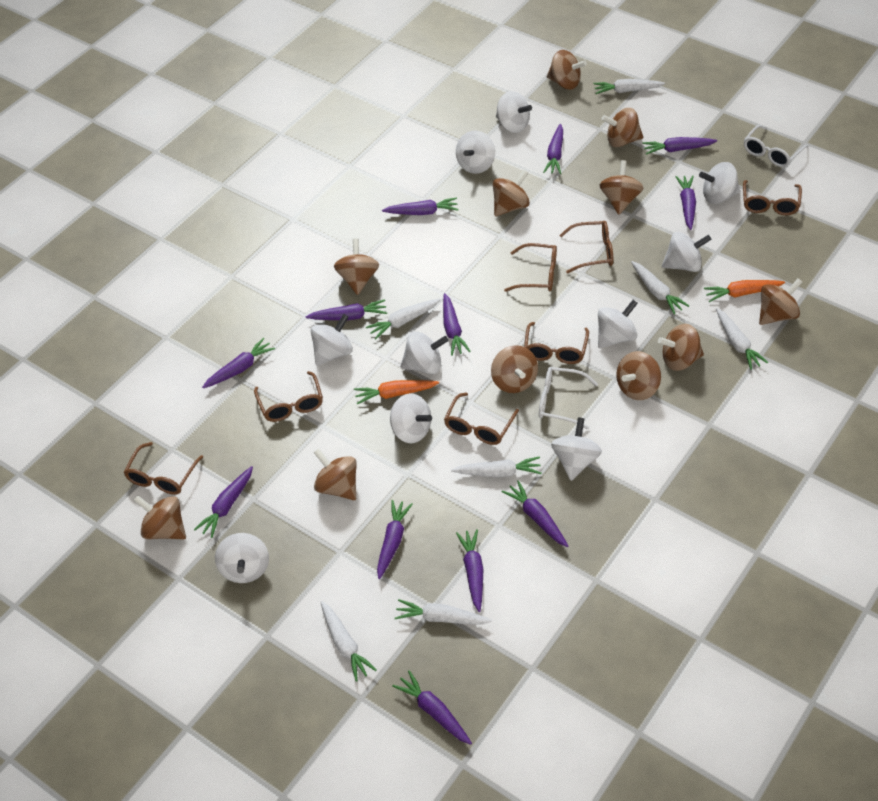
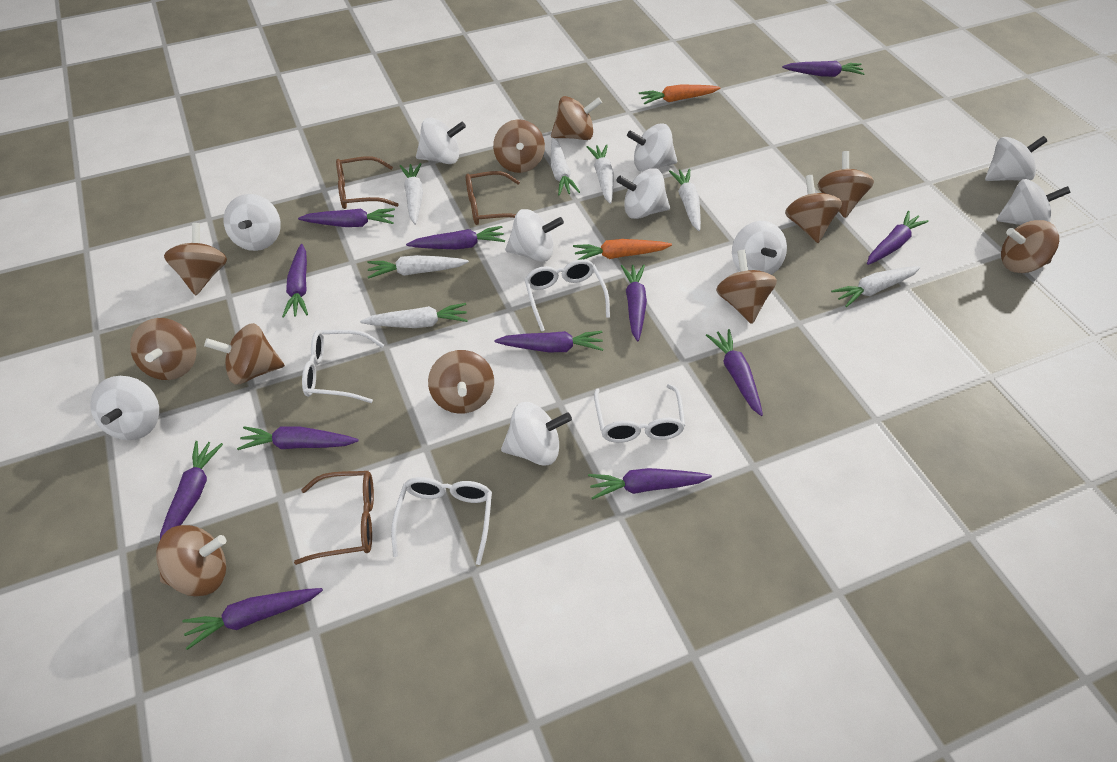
brown glasses: 7 -> 3
white glasses: 2 -> 4

